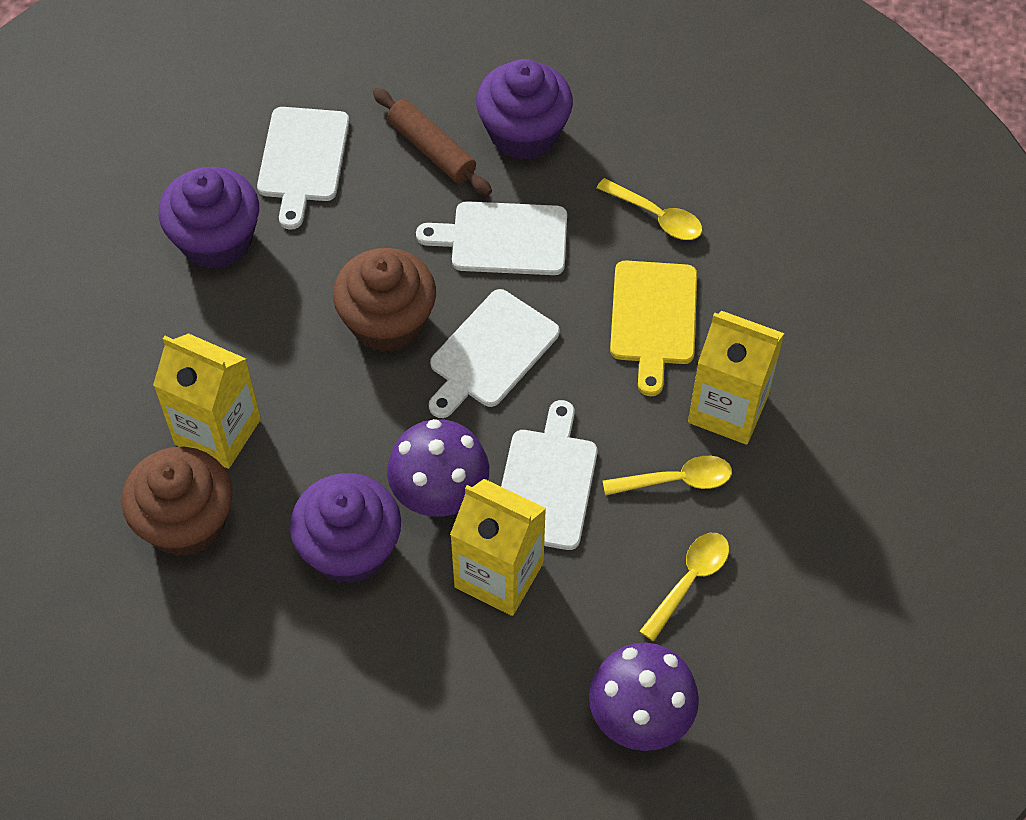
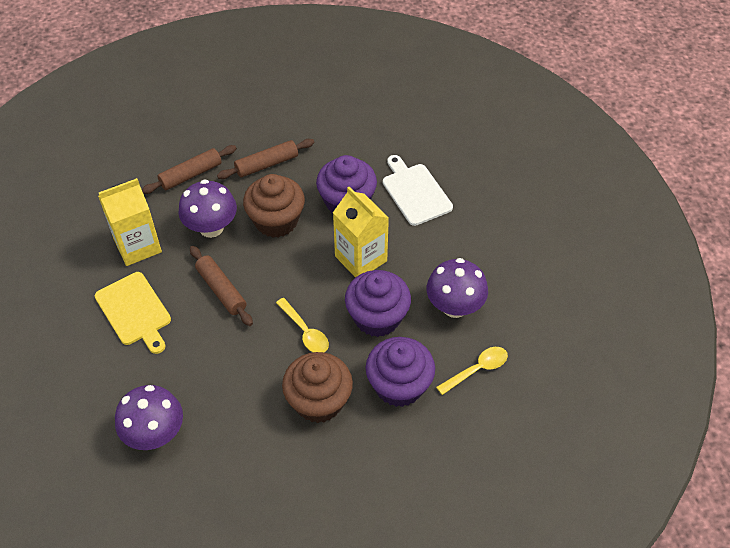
brown rolling pin: 1 -> 3
purple mushroom: 2 -> 3
white cutting board: 4 -> 1
yellow carton: 3 -> 2
yellow spoon: 3 -> 2

